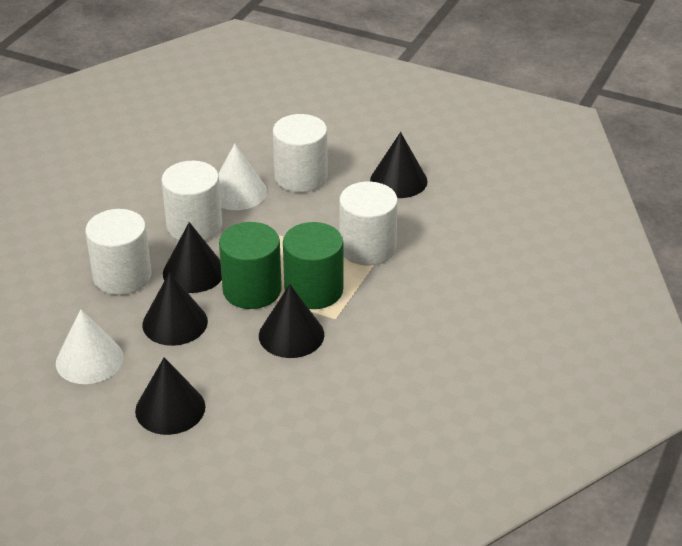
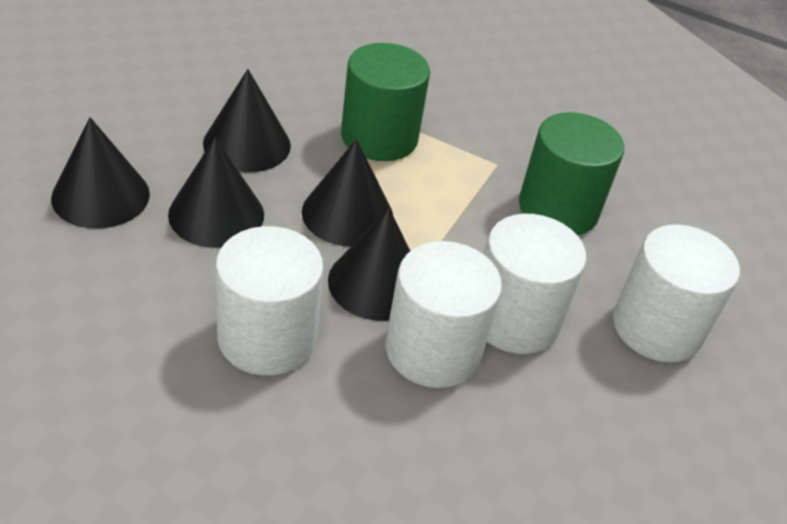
white cone: 2 -> 0

